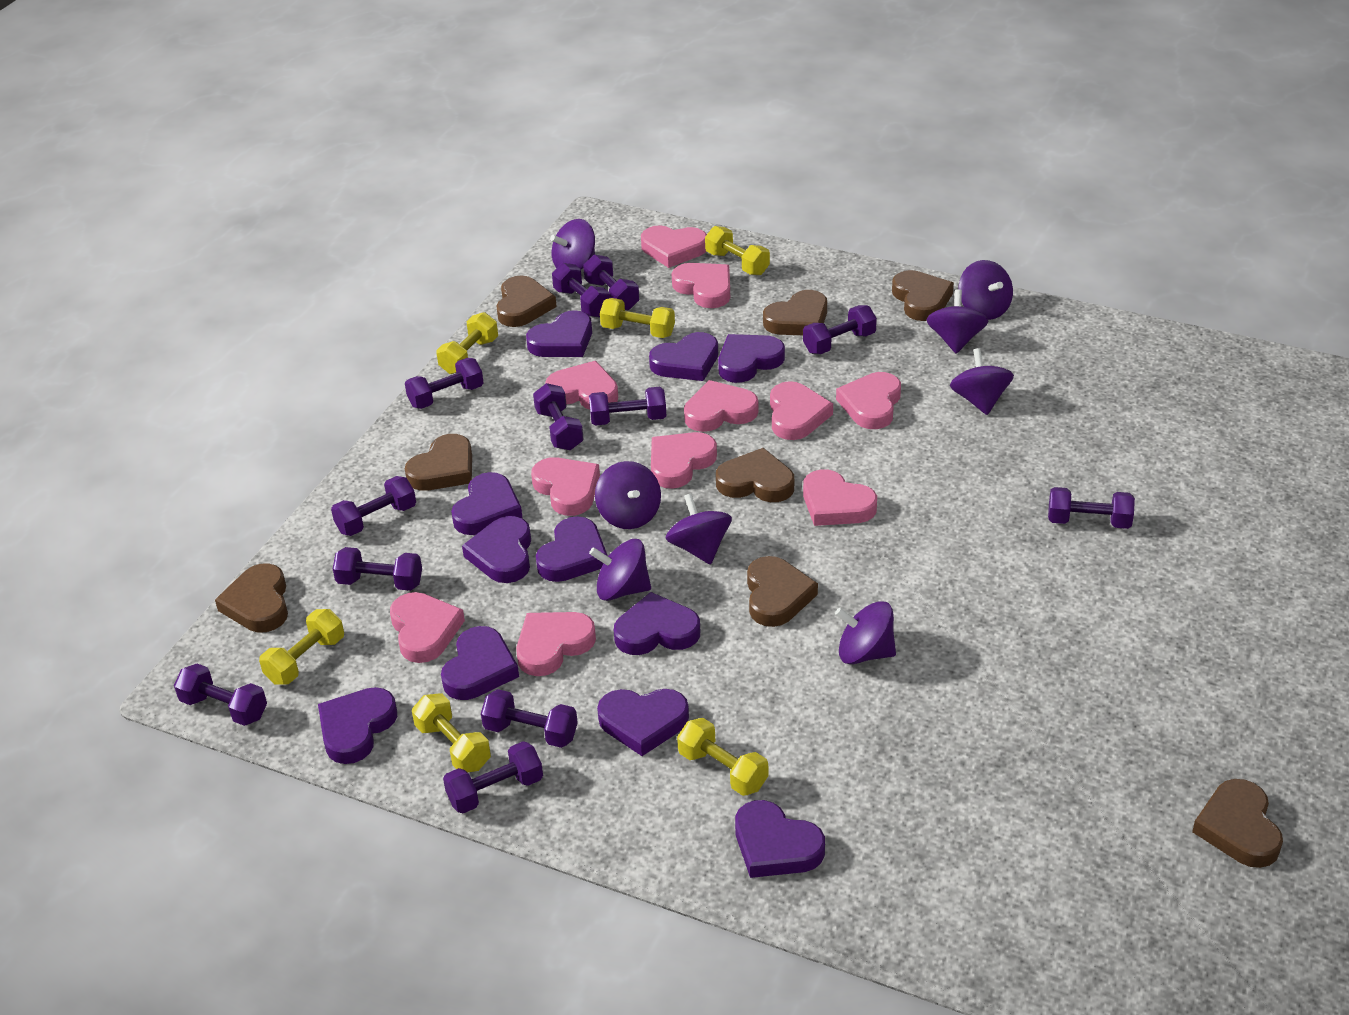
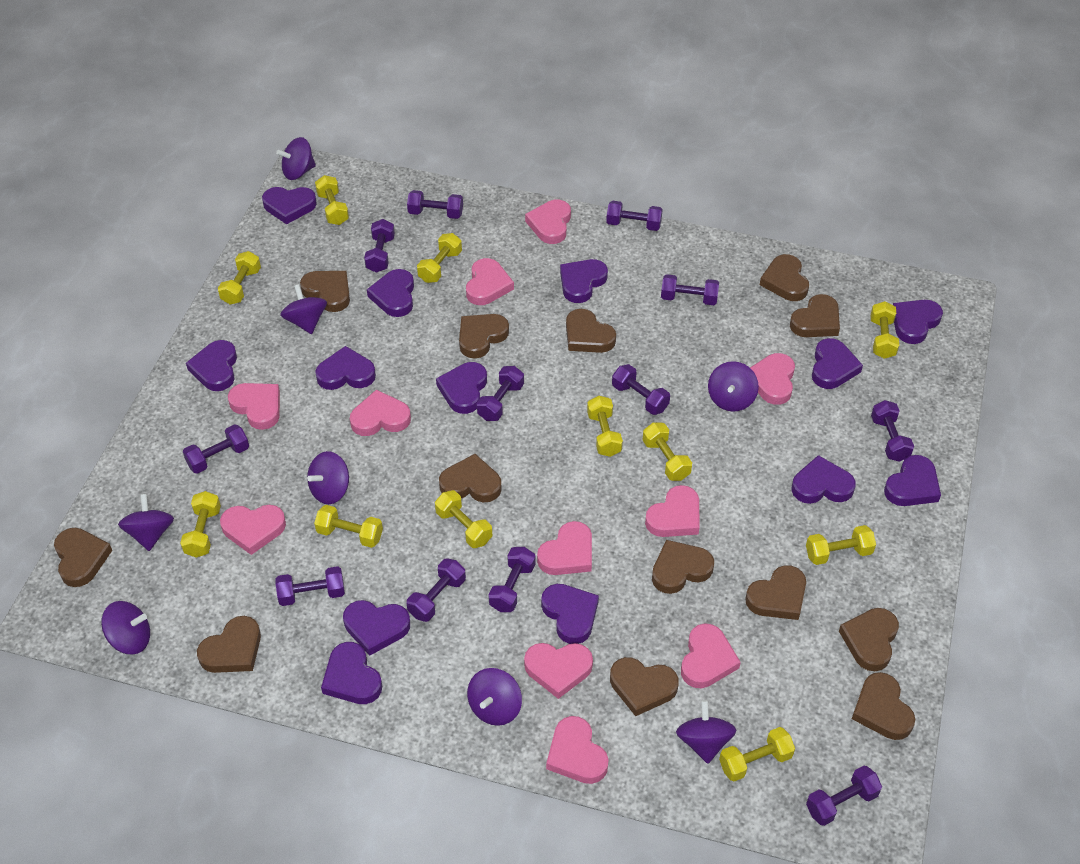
brown heart: 8 -> 13
purple heart: 11 -> 13
yellow dumbbell: 6 -> 11

